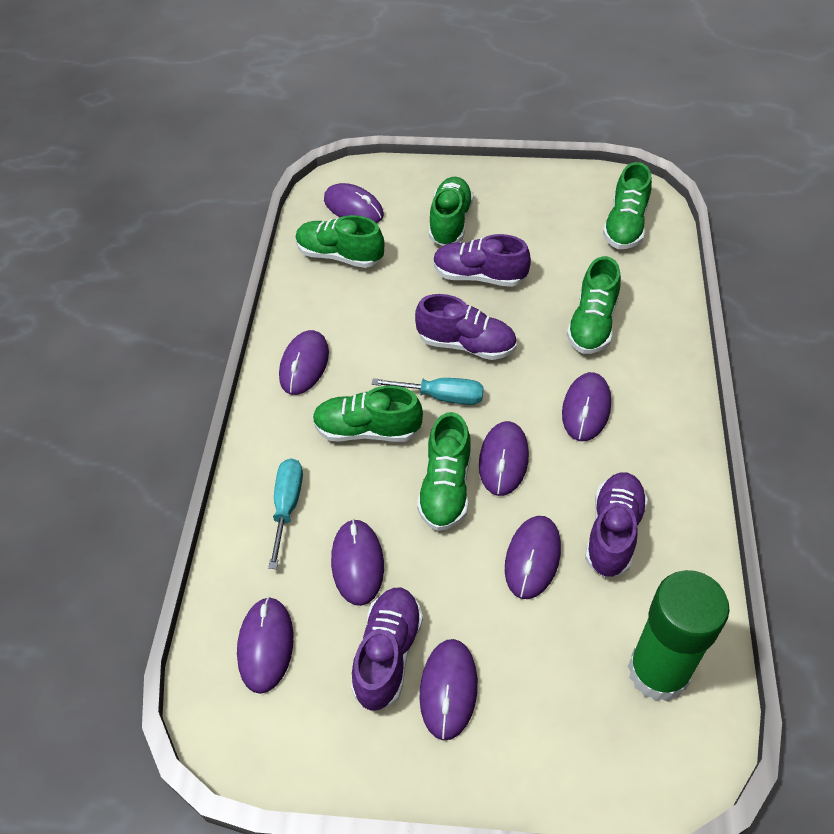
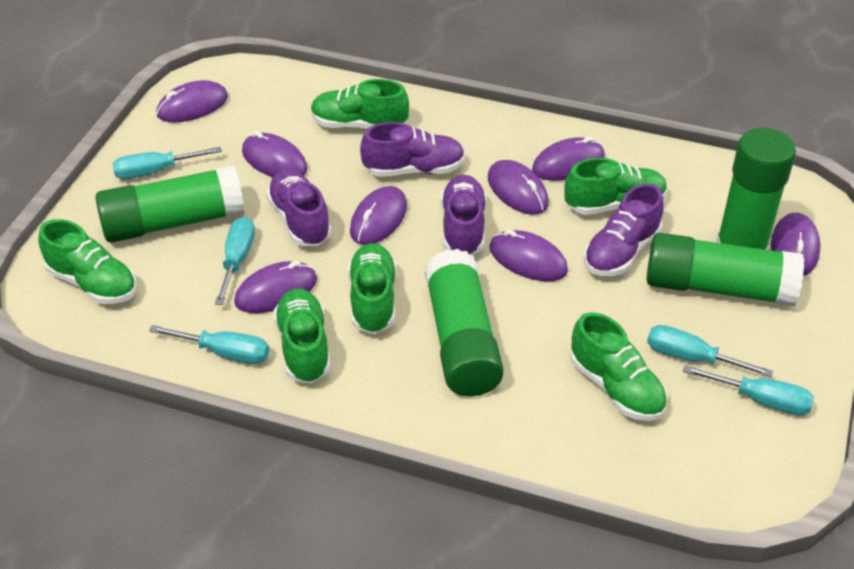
green glue stick: 1 -> 4
turquoise screwdriver: 2 -> 5

